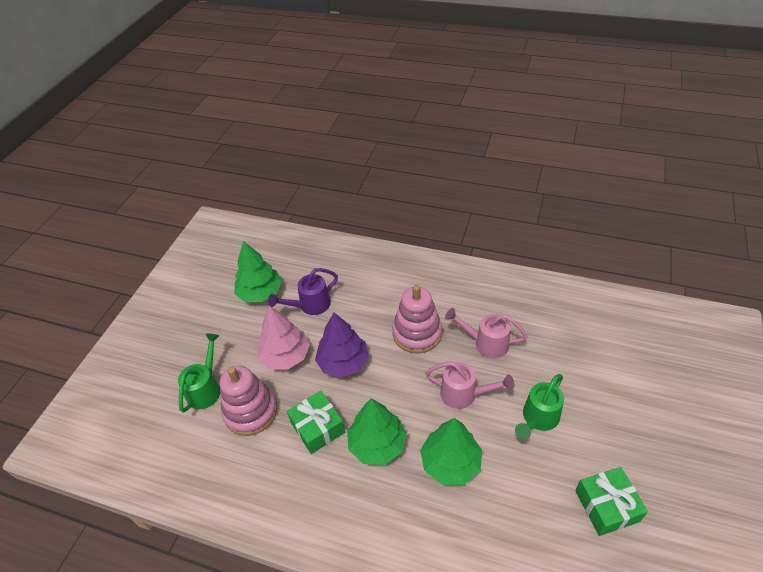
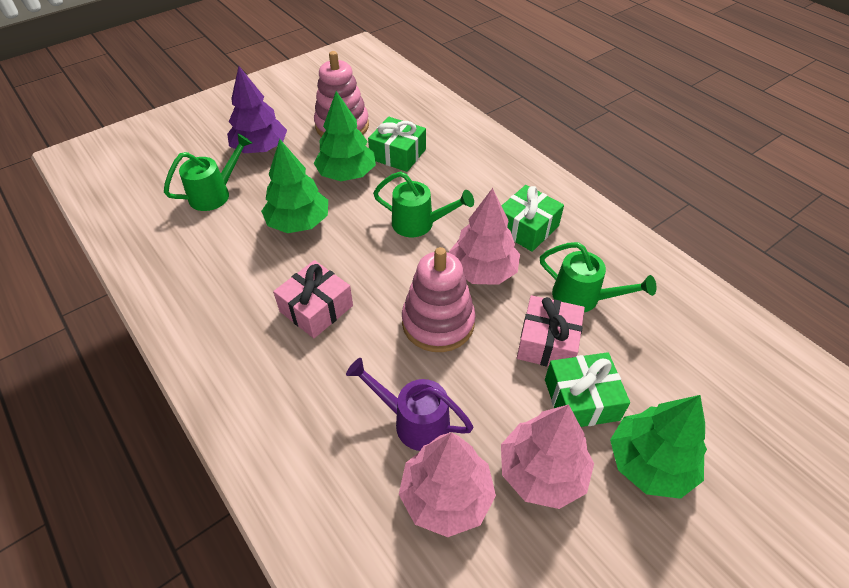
green gift: 2 -> 3
green watering can: 2 -> 3
pink gift: 0 -> 2
pink tree: 1 -> 3
pink watering can: 2 -> 0

